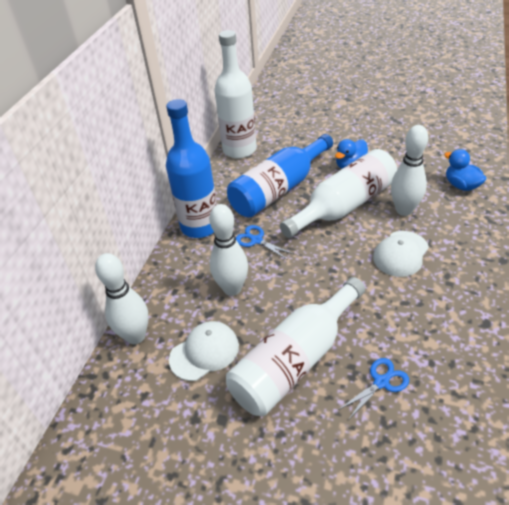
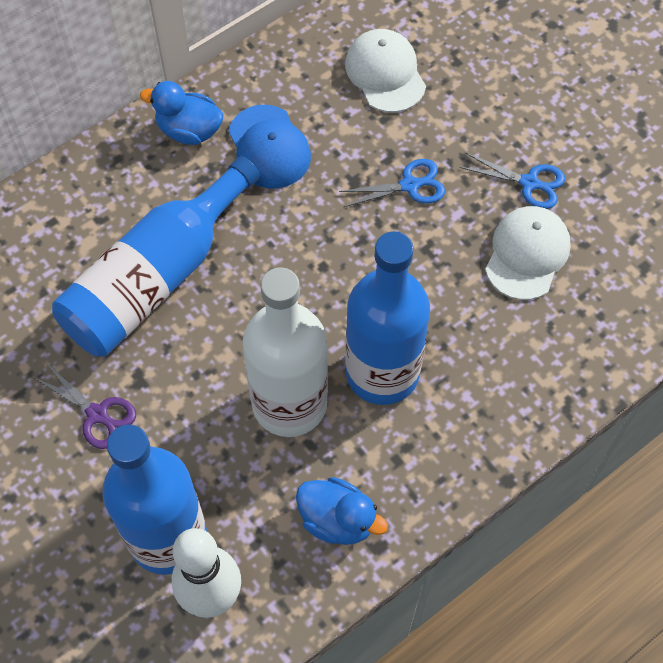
blue bottle: 2 -> 3
blue cap: 0 -> 1
purple scissors: 0 -> 1
white bottle: 3 -> 1
white bowling pin: 3 -> 1

